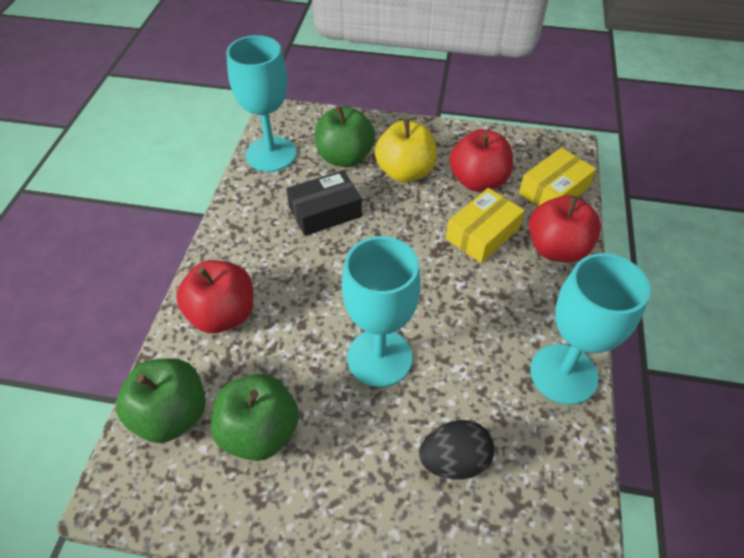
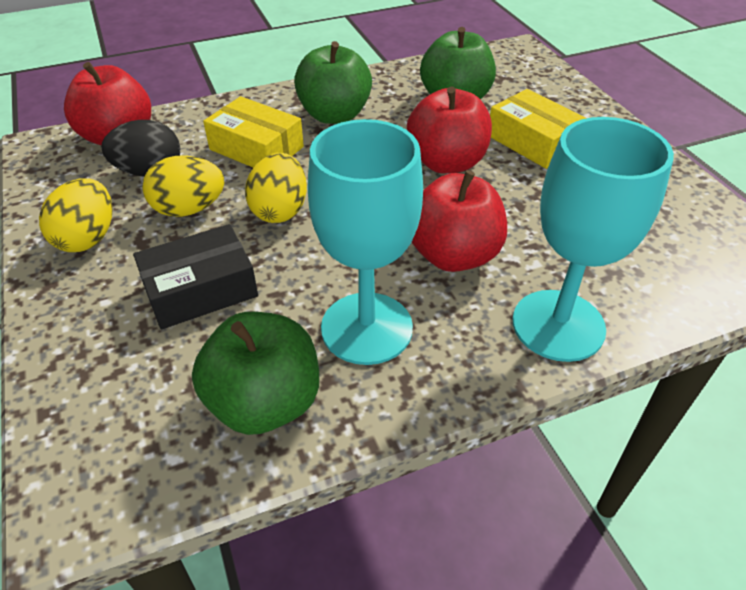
turquoise goblet: 3 -> 2
yellow apple: 1 -> 0
yellow egg: 0 -> 3

